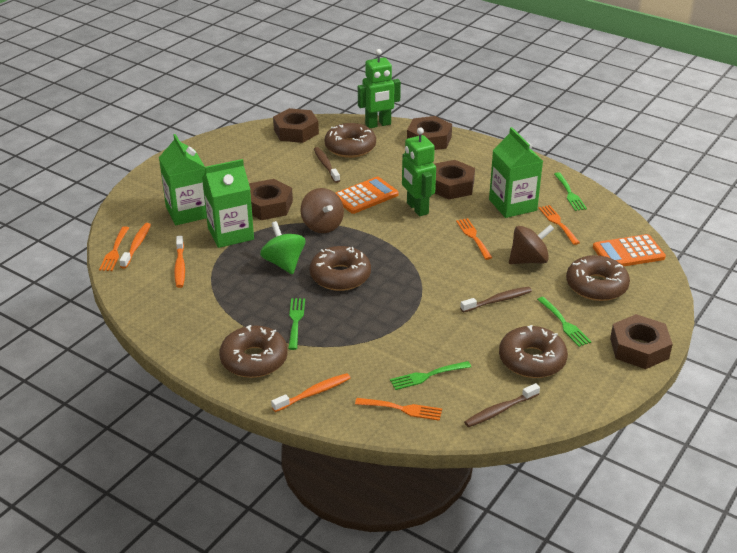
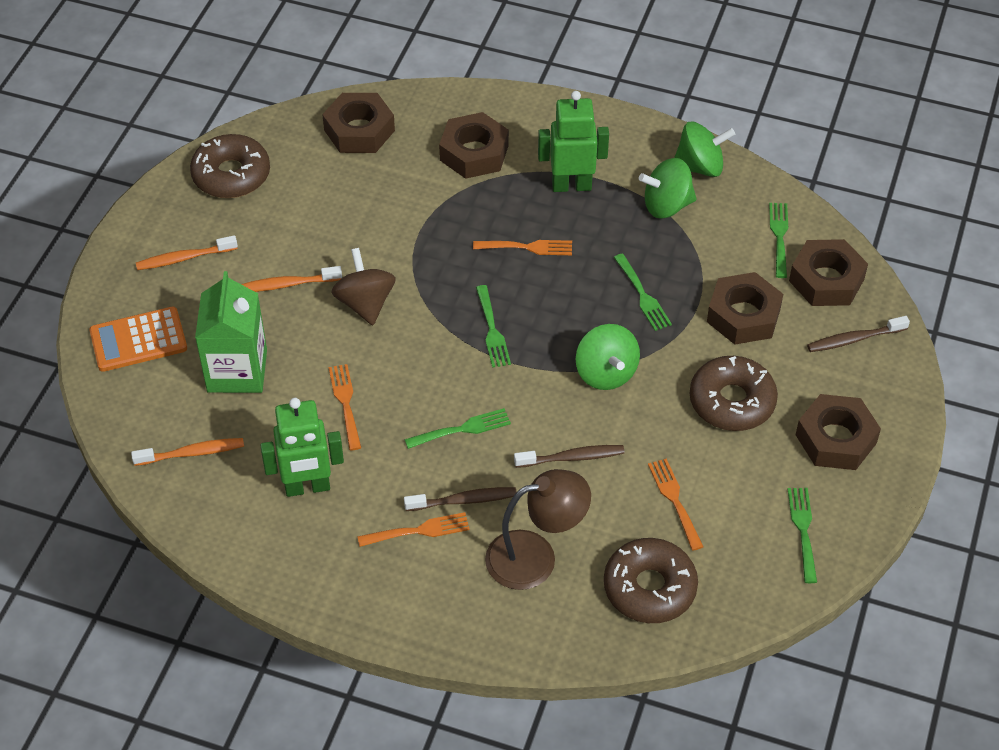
brown donut: 5 -> 3
brown lamp: 0 -> 1
brown spinning top: 2 -> 1
green carton: 3 -> 1
green fork: 4 -> 5
green spinning top: 1 -> 3
orange calculator: 2 -> 1

